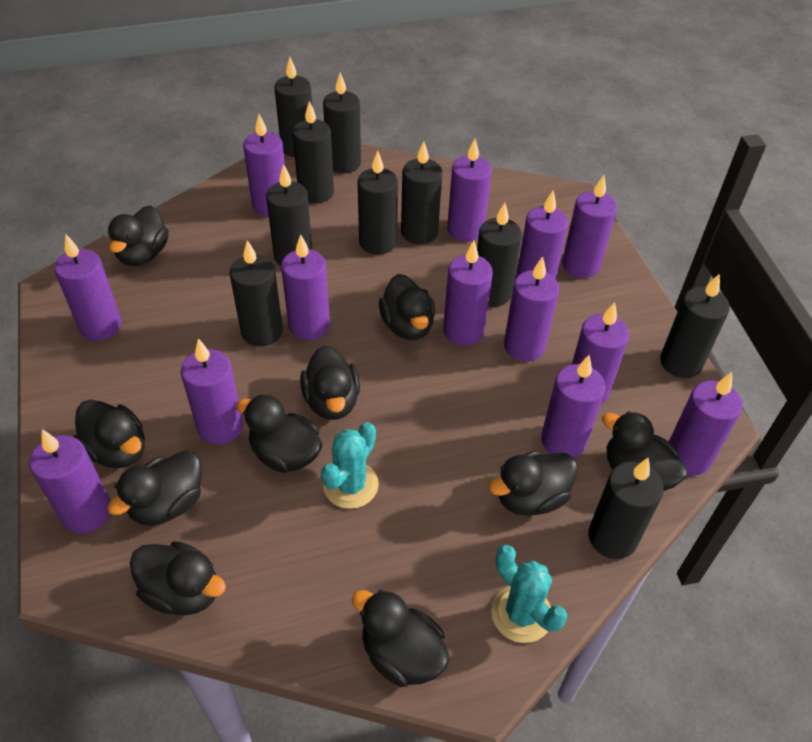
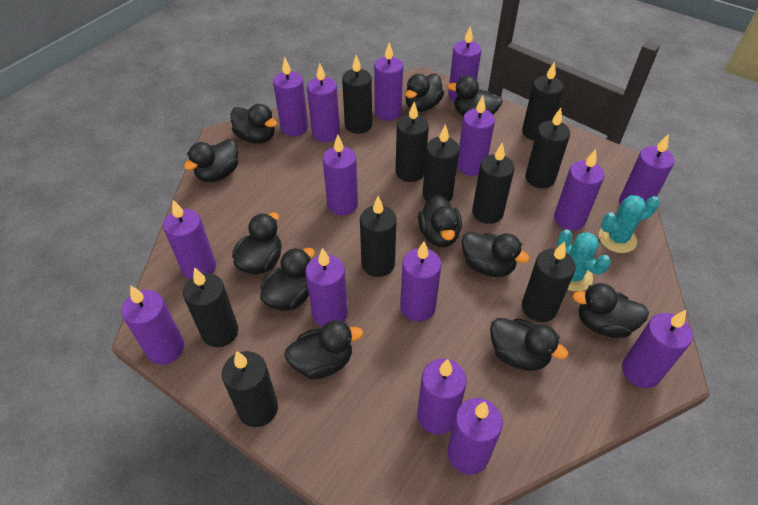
black duck: 10 -> 11
purple candle: 13 -> 15

